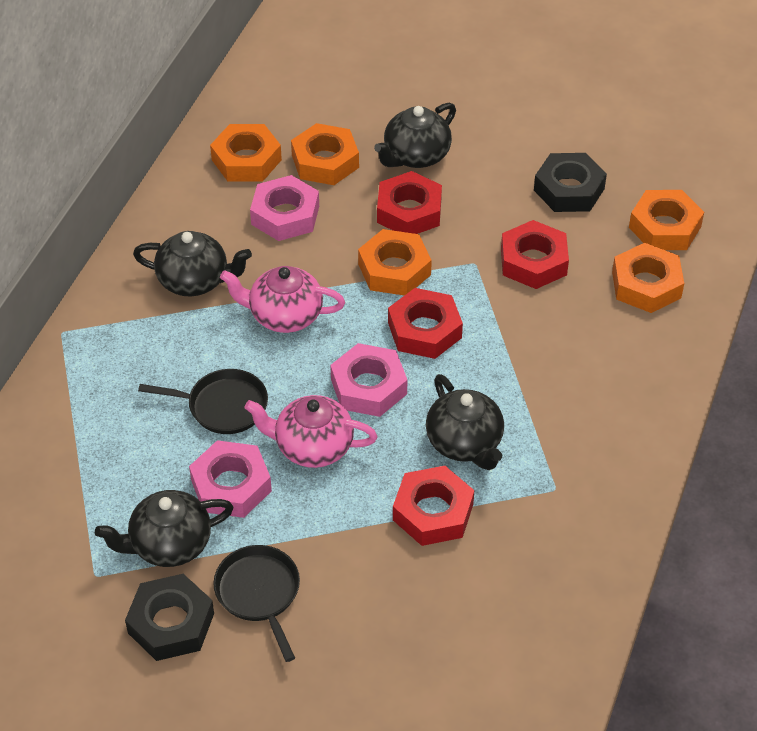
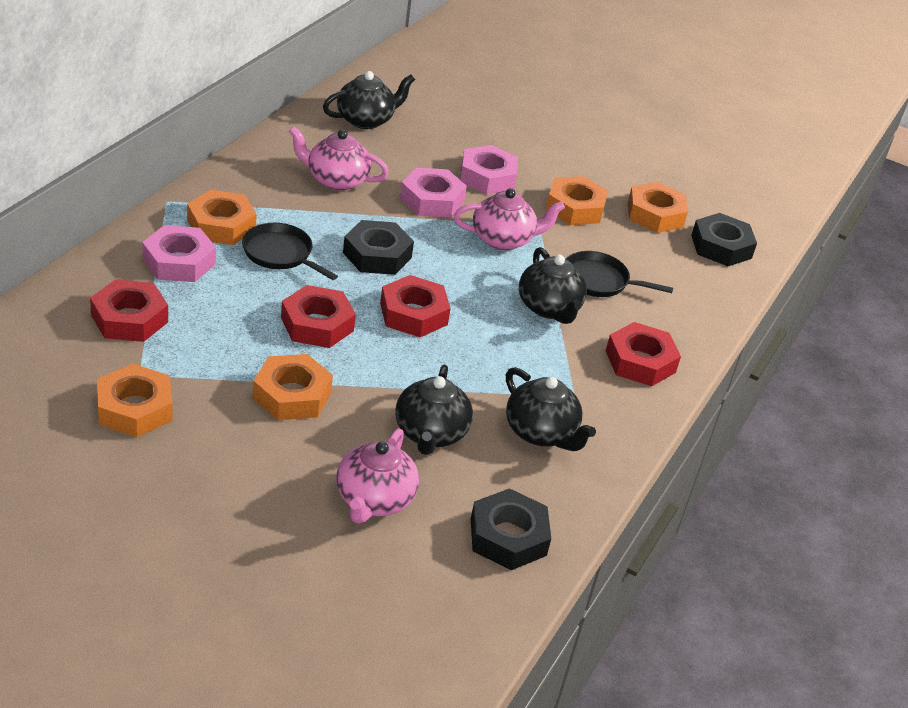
black nut: 2 -> 3
pink teapot: 2 -> 3

